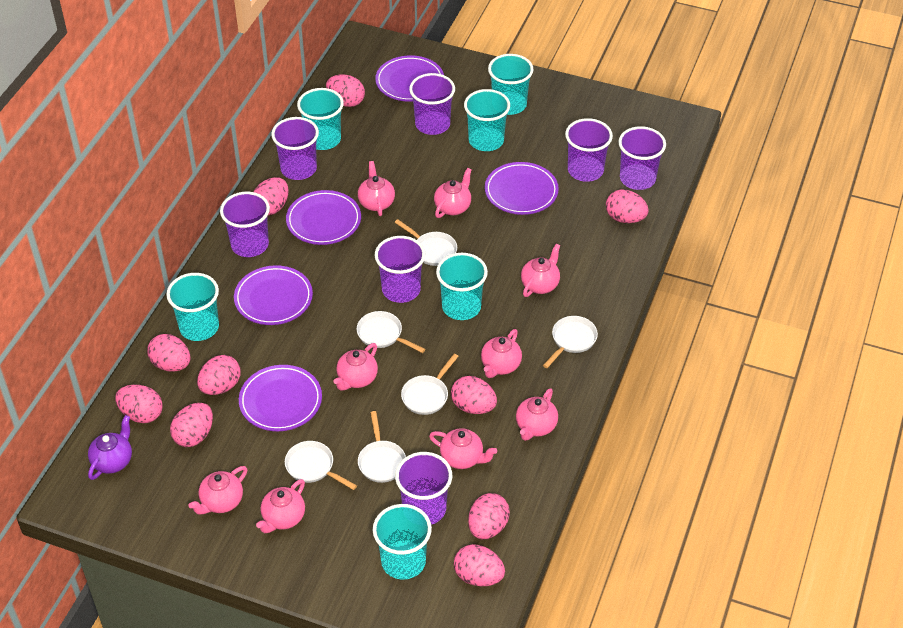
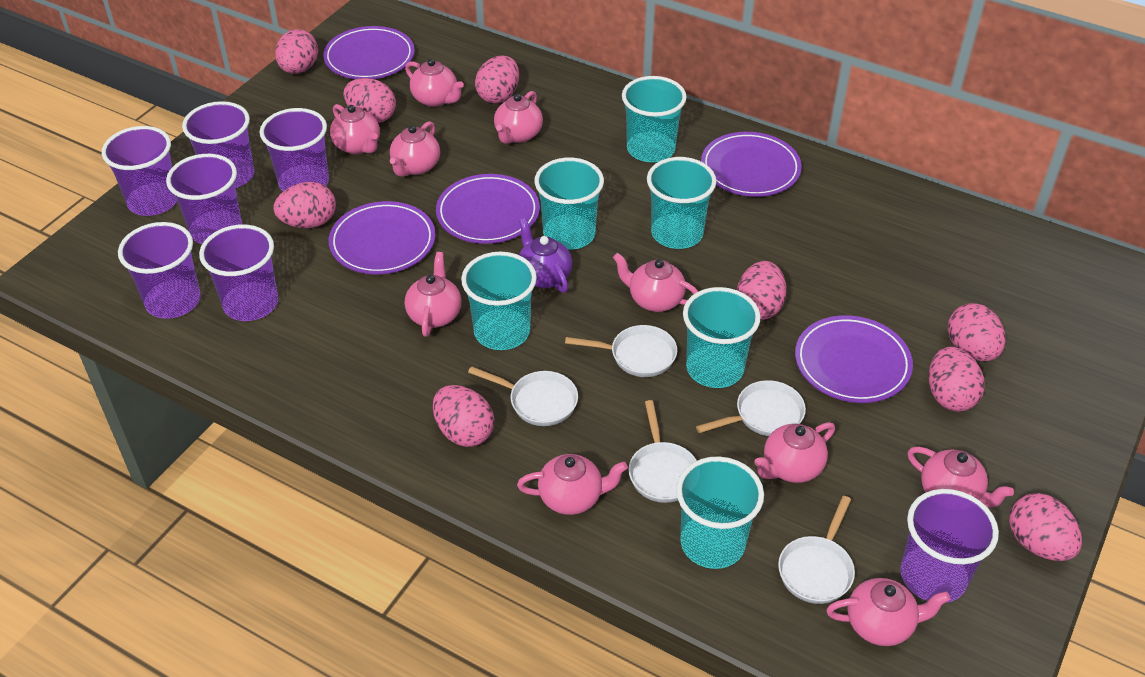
pink egg: 10 -> 9
pink teapot: 9 -> 10
white pan: 6 -> 5

